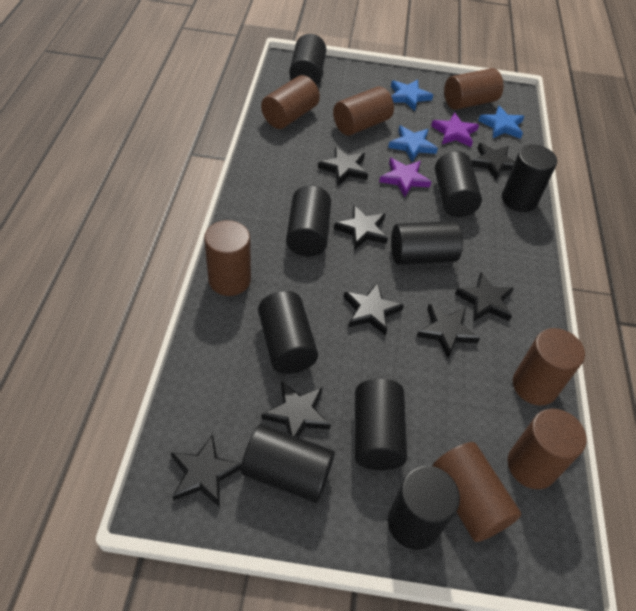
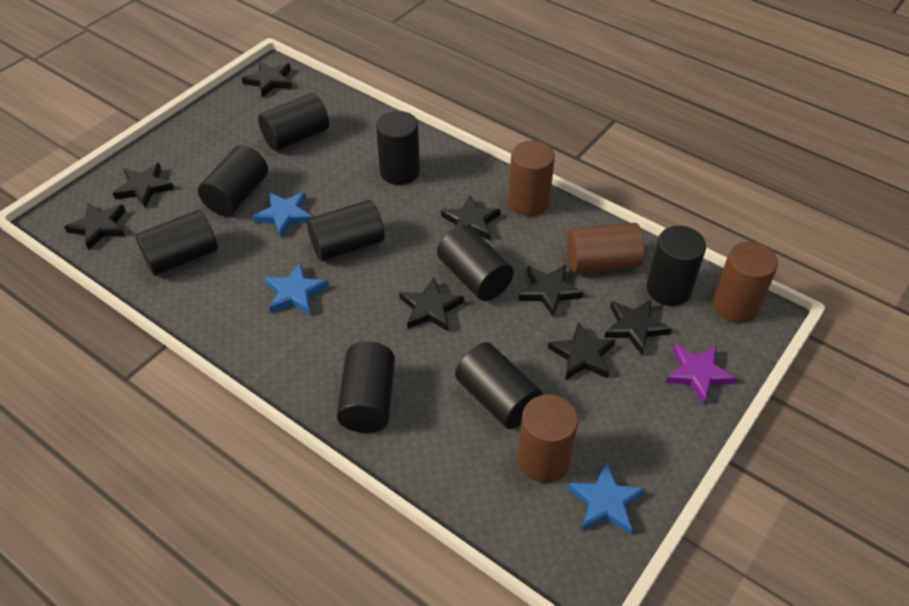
brown cylinder: 7 -> 4
purple star: 2 -> 1

